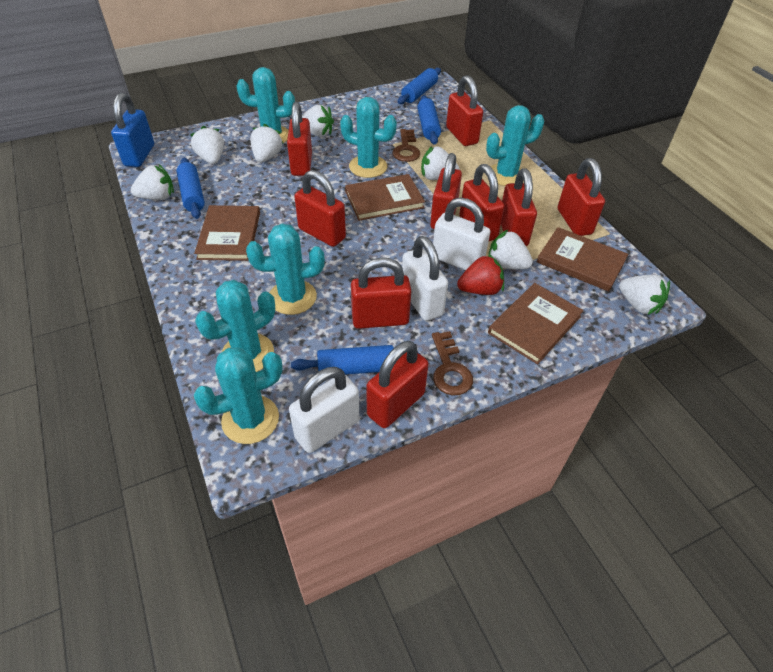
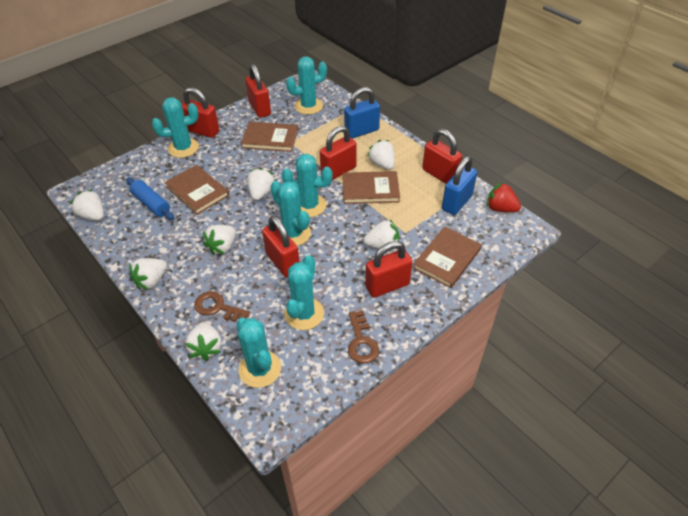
blue padlock: 1 -> 2
blue rolling pin: 4 -> 1
red padlock: 9 -> 6
white padlock: 3 -> 0

